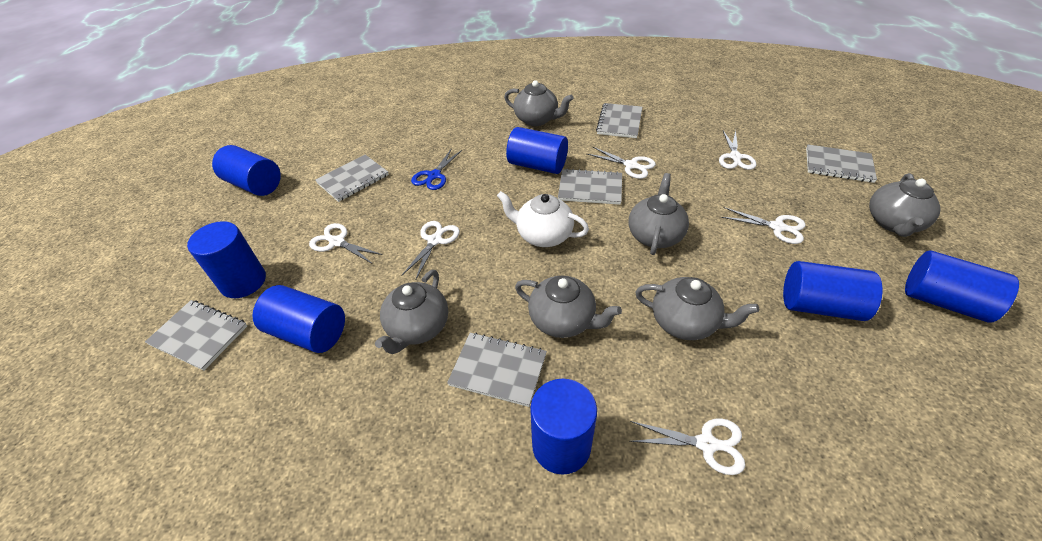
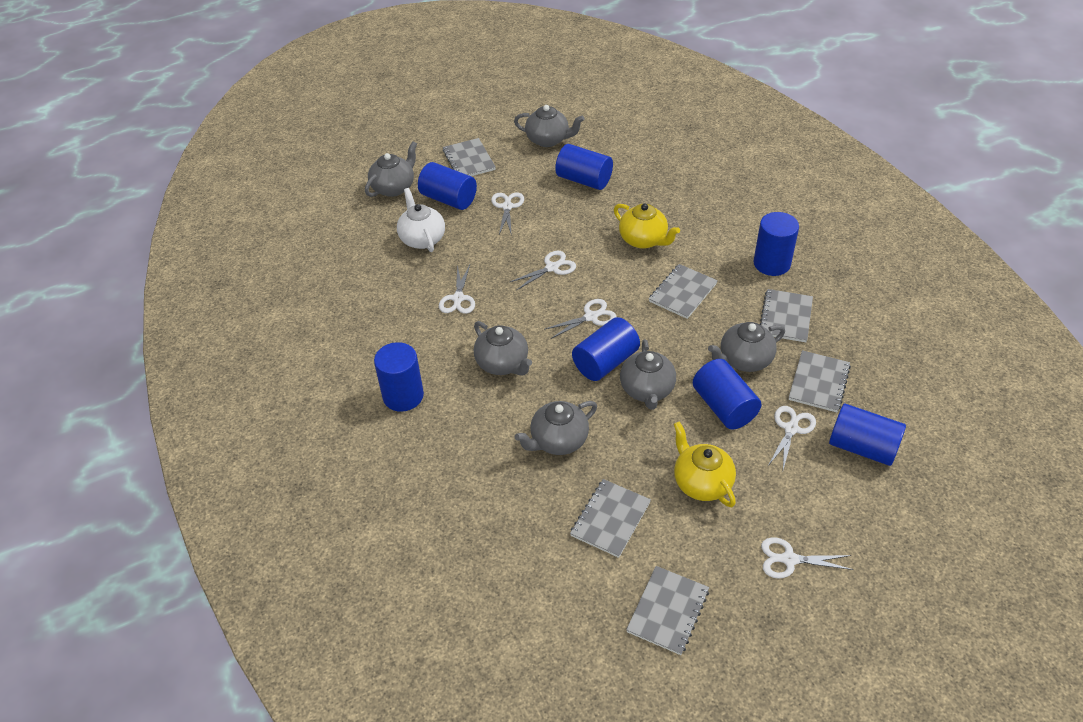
blue scissors: 1 -> 0
yellow teapot: 0 -> 2

